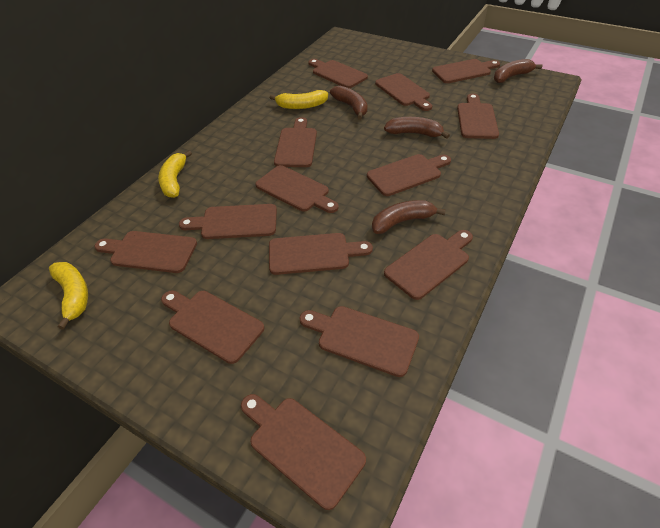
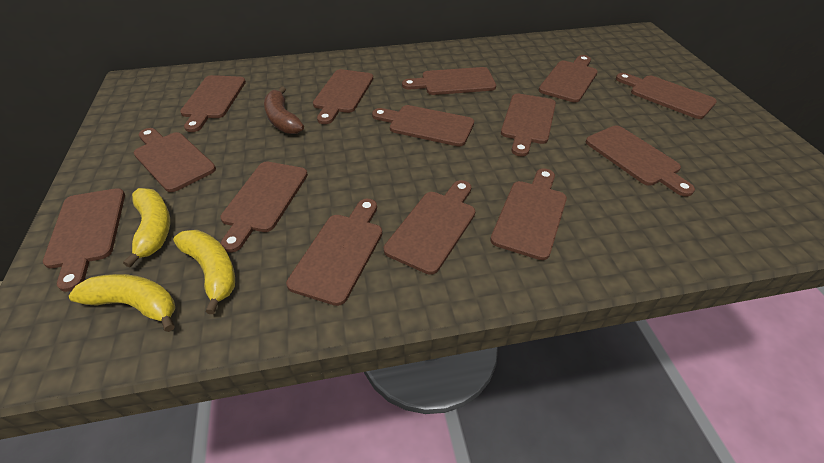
brown banana: 4 -> 1

